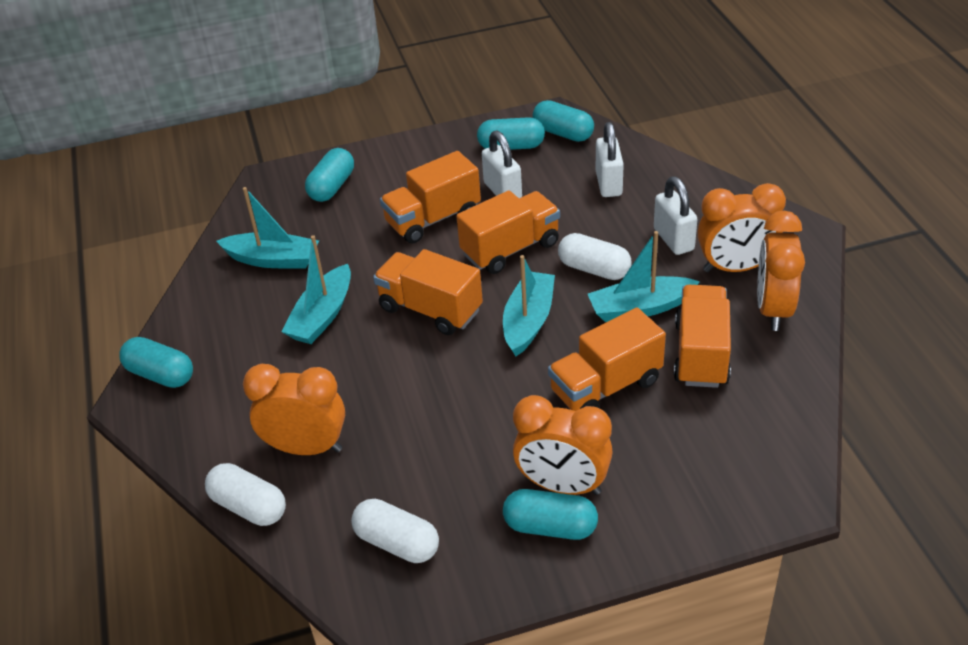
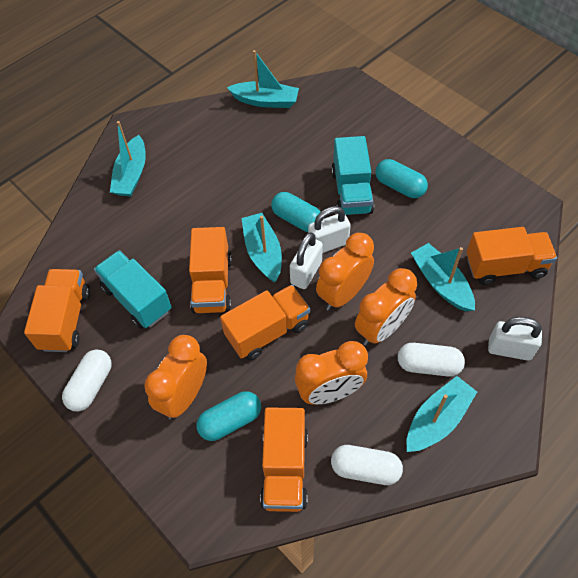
turquoise boat: 4 -> 5
turquoise capsule: 5 -> 3
turquoise truck: 0 -> 2

